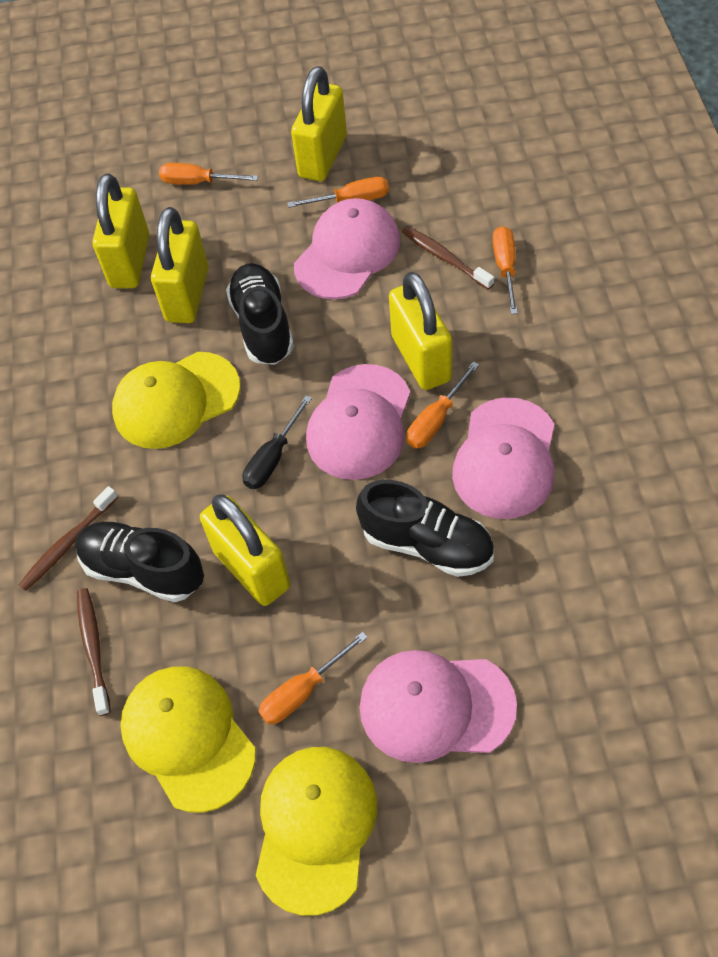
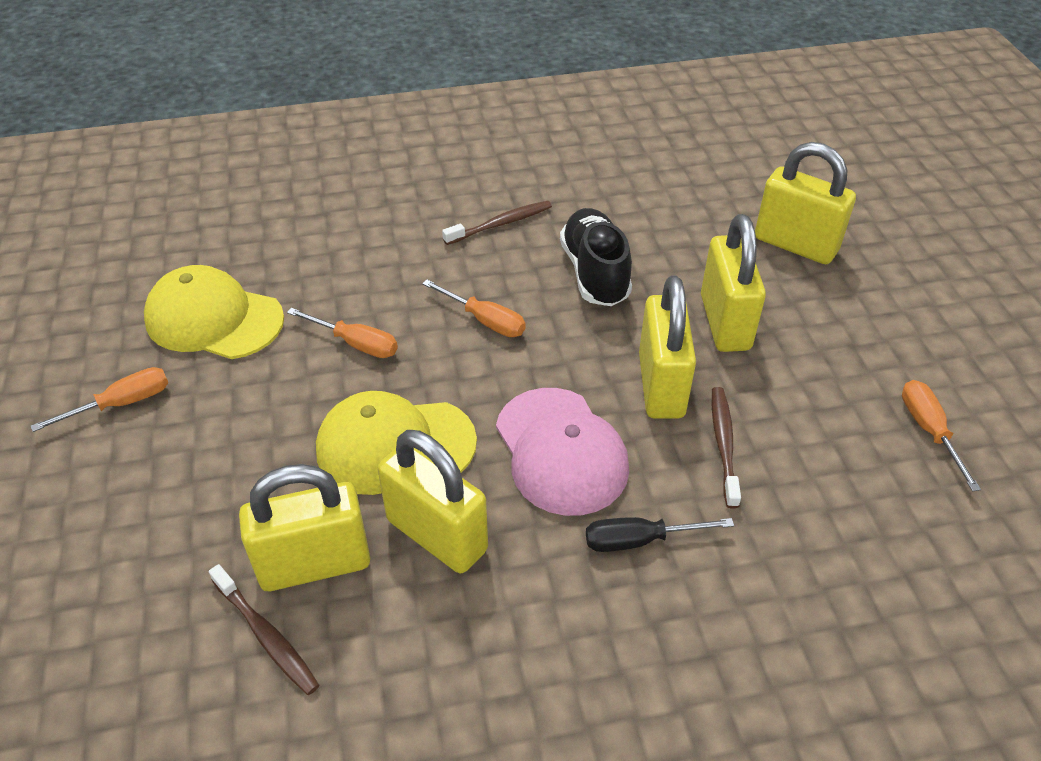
black shoe: 3 -> 1
orange screwdriver: 5 -> 4
pink cap: 4 -> 1
yellow cap: 3 -> 2

